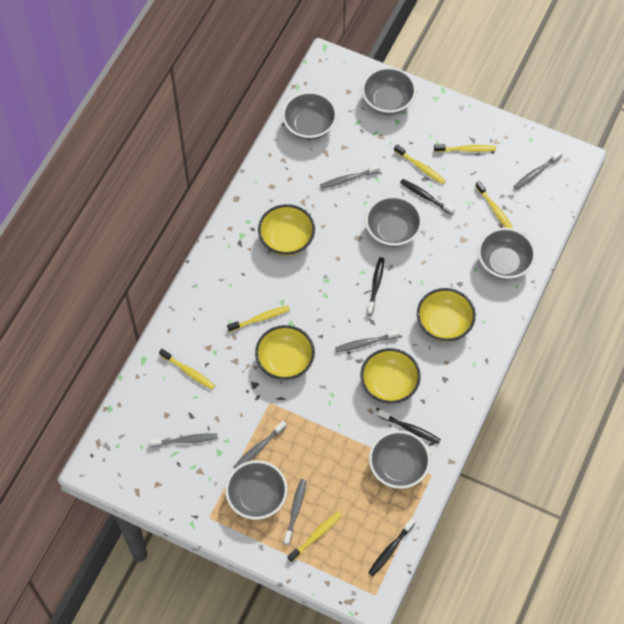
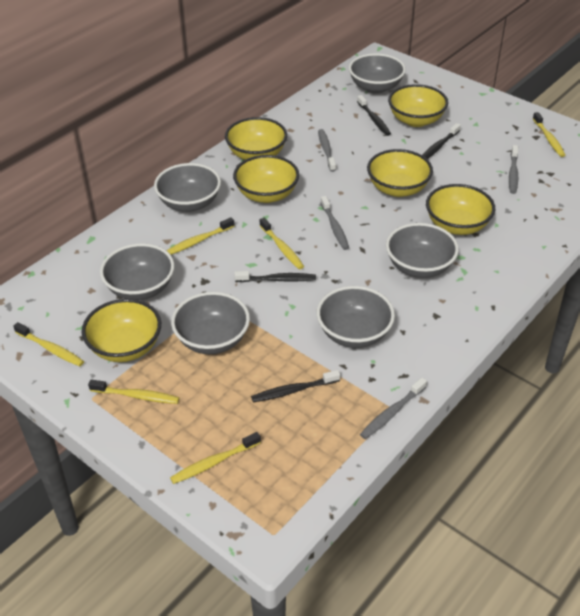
grey toothbrush: 6 -> 4
yellow bowl: 4 -> 6

